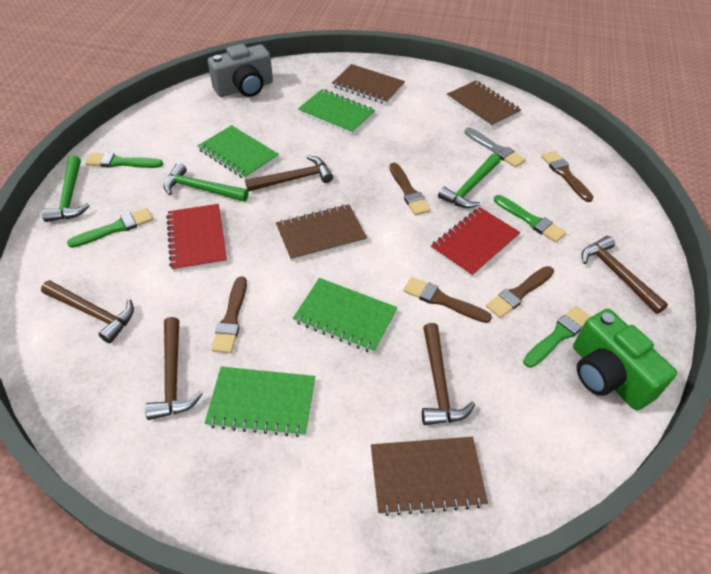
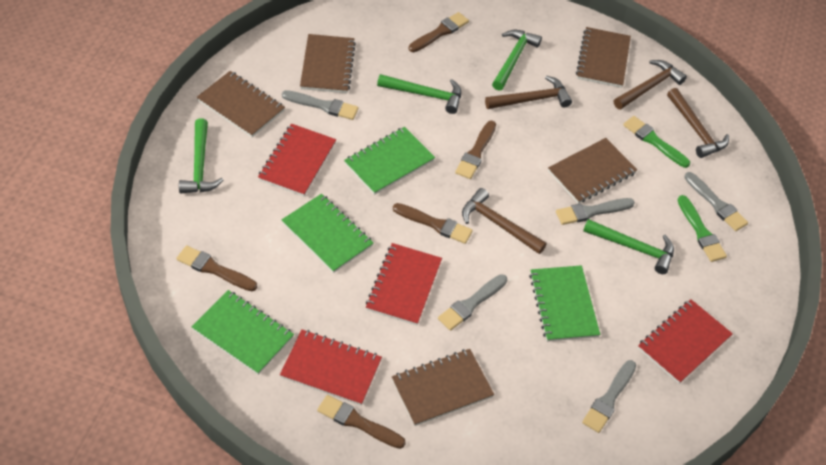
brown hammer: 5 -> 4
brown notebook: 4 -> 5
green brush: 4 -> 2
green camera: 1 -> 0
green hammer: 3 -> 4
grey brush: 1 -> 5
grey camera: 1 -> 0
red notebook: 2 -> 4

